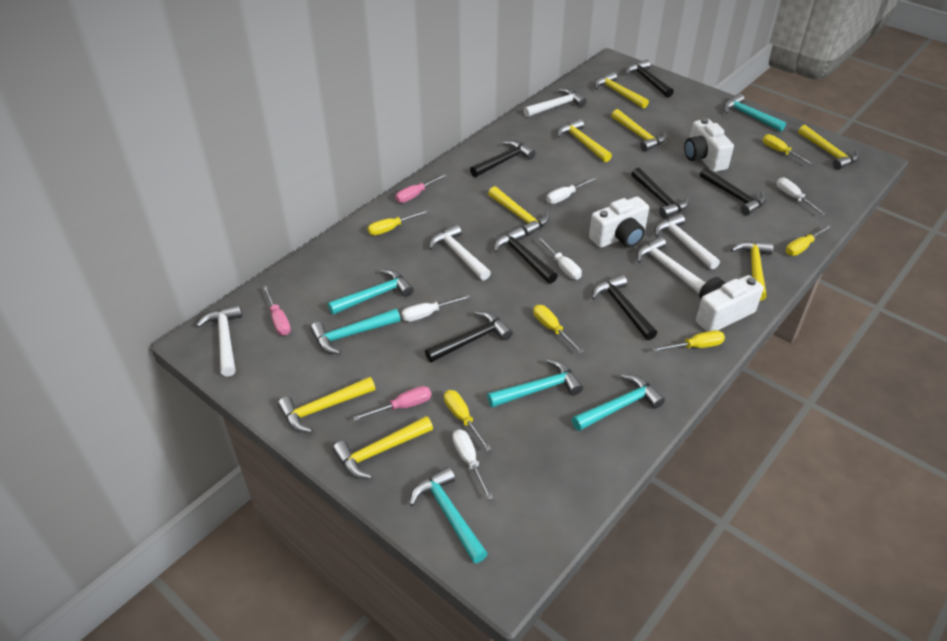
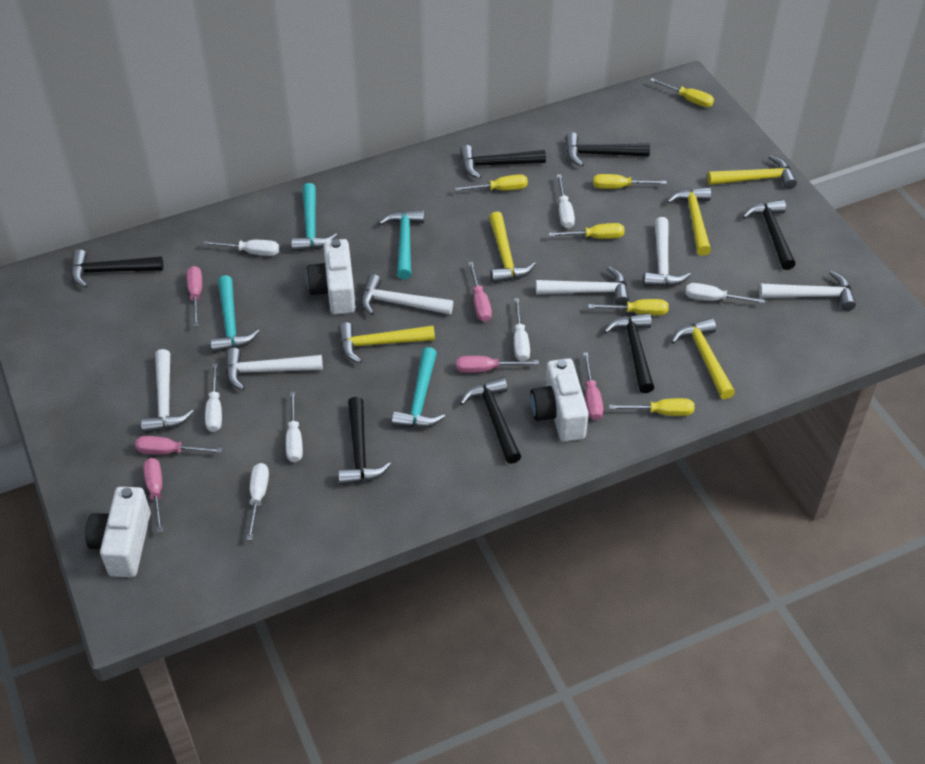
pink screwdriver: 3 -> 6
turquoise hammer: 6 -> 4
white hammer: 5 -> 6
white screwdriver: 5 -> 7
yellow hammer: 8 -> 5

